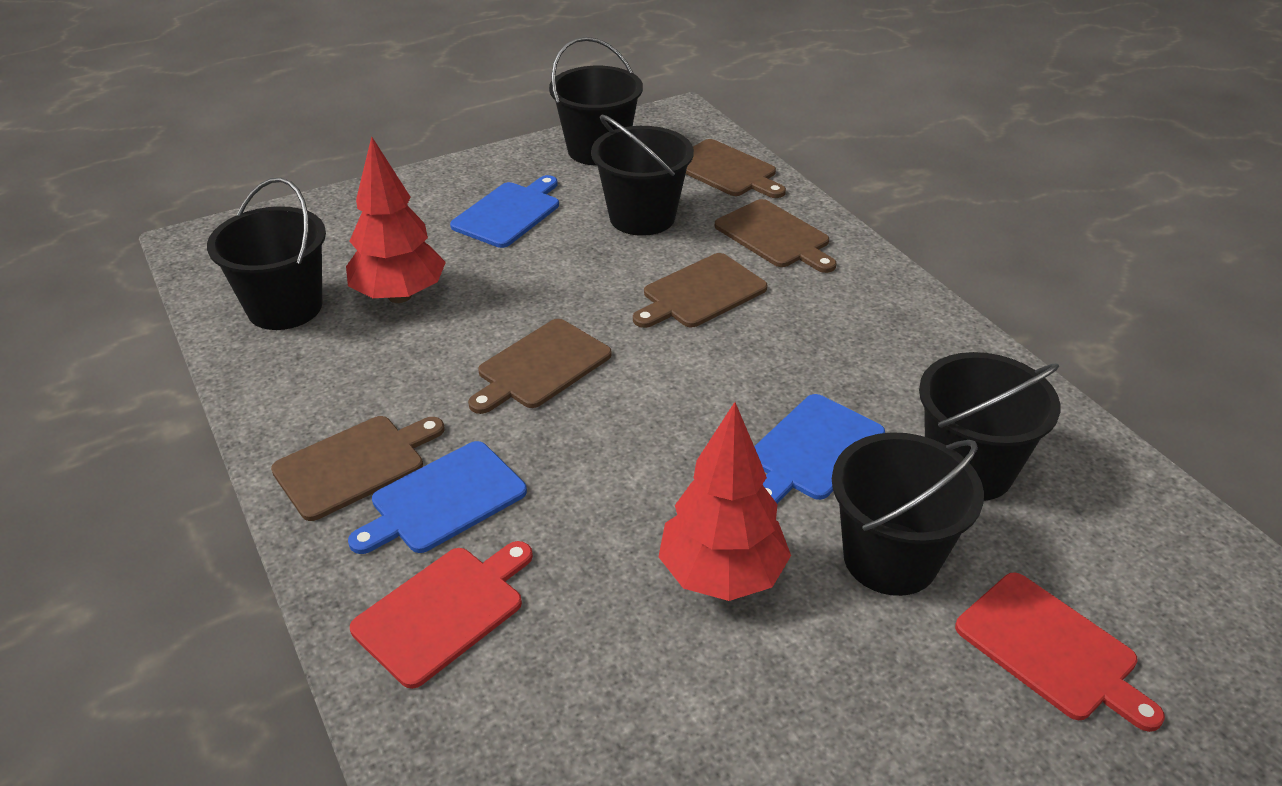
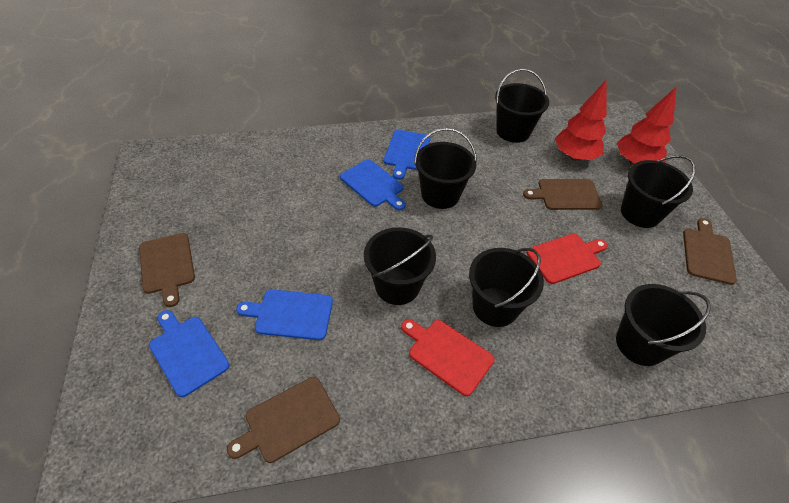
black bucket: 5 -> 6
blue cutting board: 3 -> 4
brown cutting board: 5 -> 4

